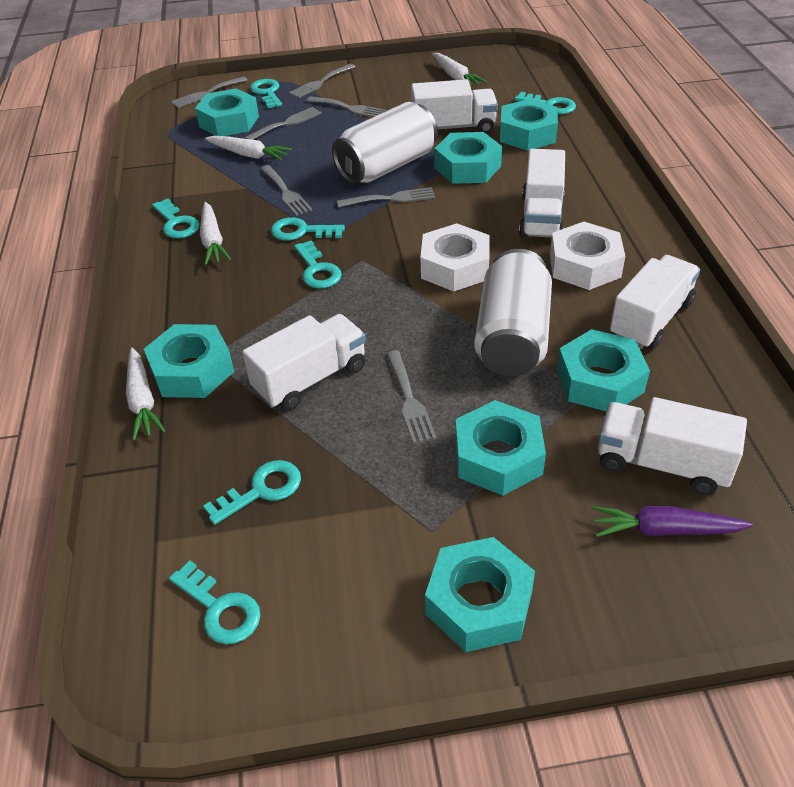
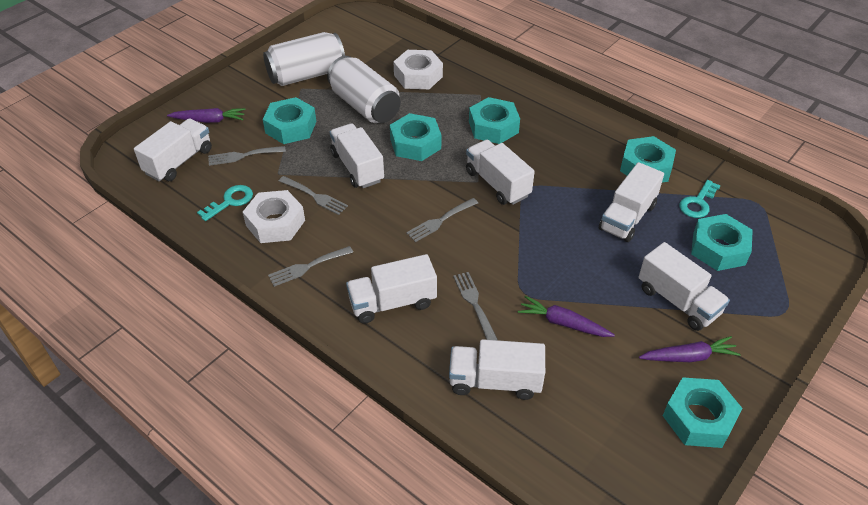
grey fork: 7 -> 5
purple carrot: 1 -> 3
turquoise key: 7 -> 2
turquoise nut: 7 -> 6
white carrot: 4 -> 0
white truck: 5 -> 7

